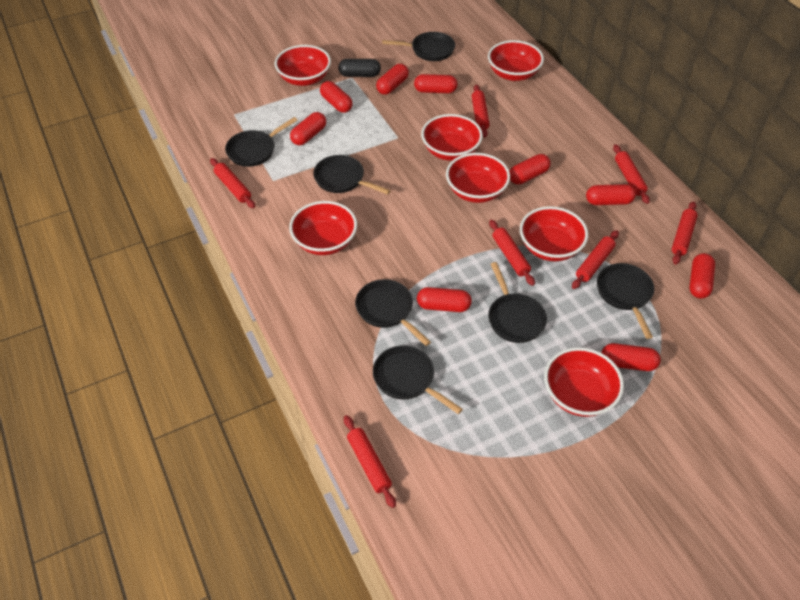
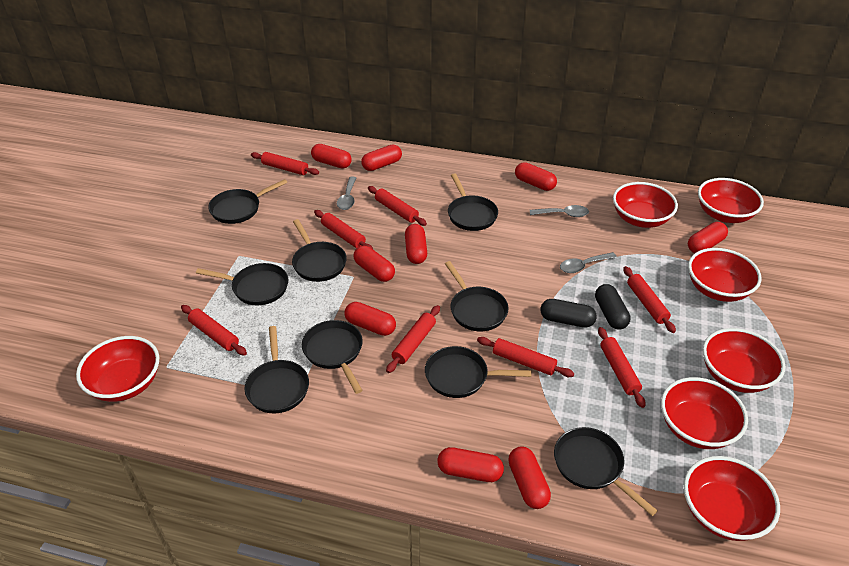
black capsule: 1 -> 2
black pan: 7 -> 9
grey spoon: 0 -> 3
red rolling pin: 7 -> 8

